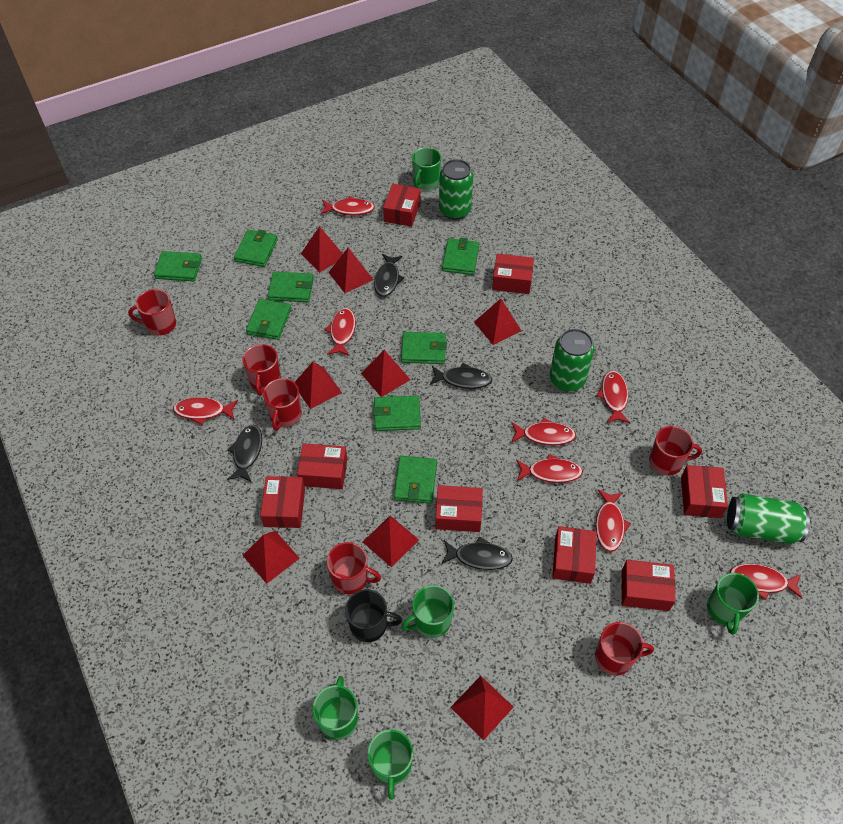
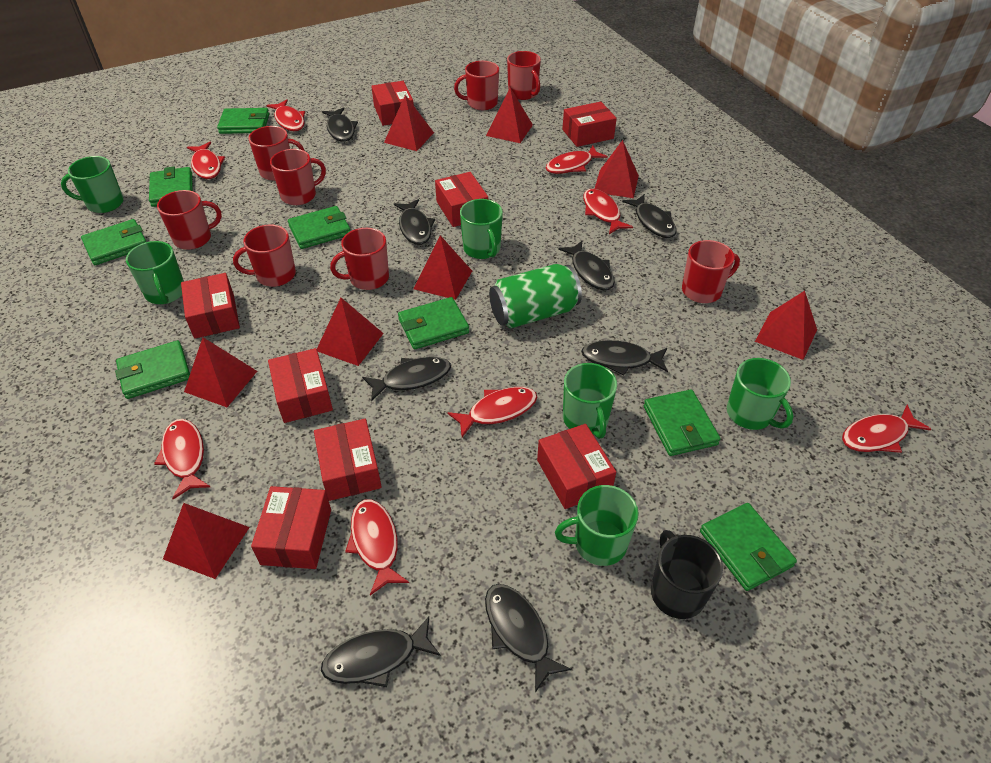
black fish: 4 -> 8
green can: 3 -> 1
green mug: 5 -> 6
red mug: 6 -> 8

